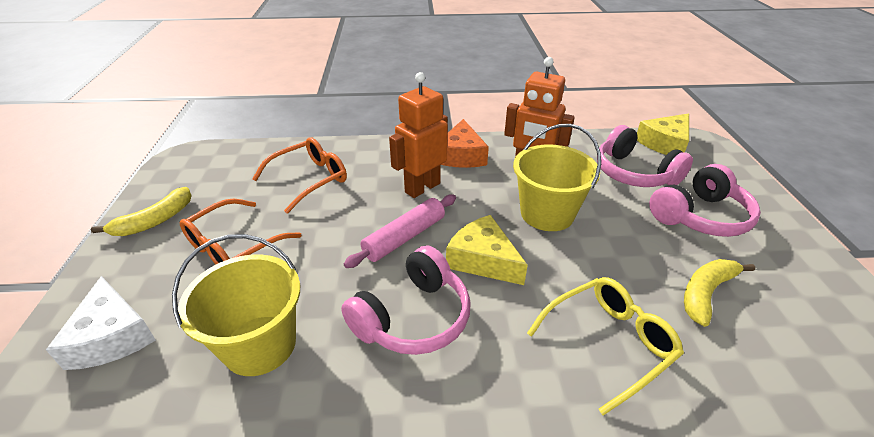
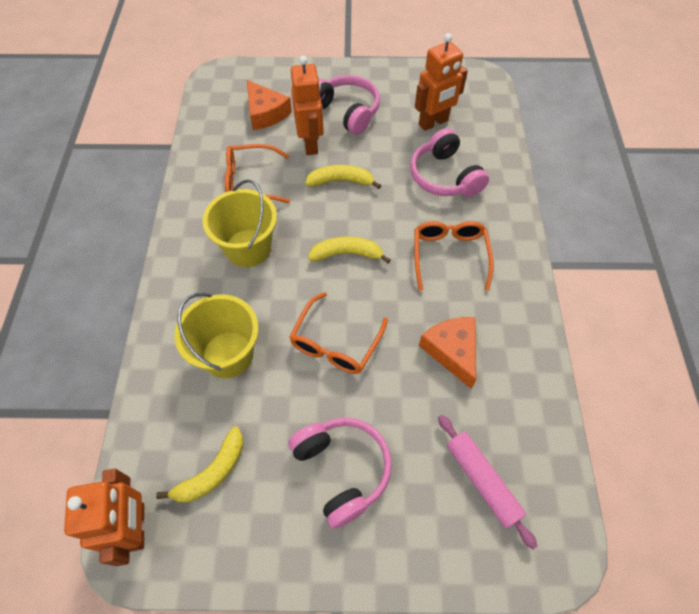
orange cheese: 1 -> 2
orange glasses: 2 -> 3
orange robot: 2 -> 3
white cheese: 1 -> 0
yellow banana: 2 -> 3
yellow cheese: 2 -> 0
yellow glasses: 1 -> 0

